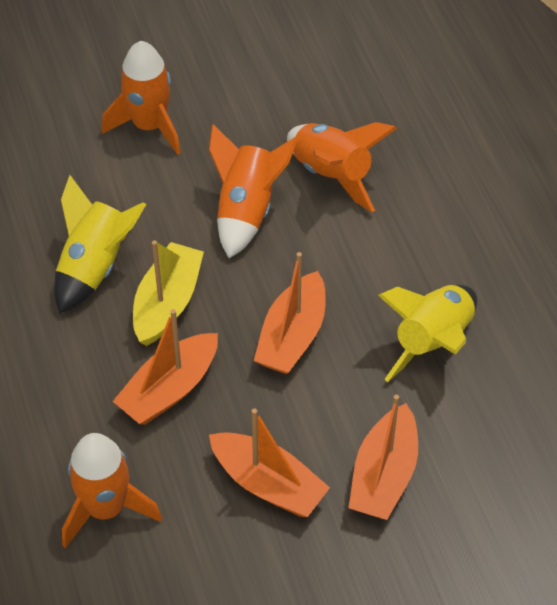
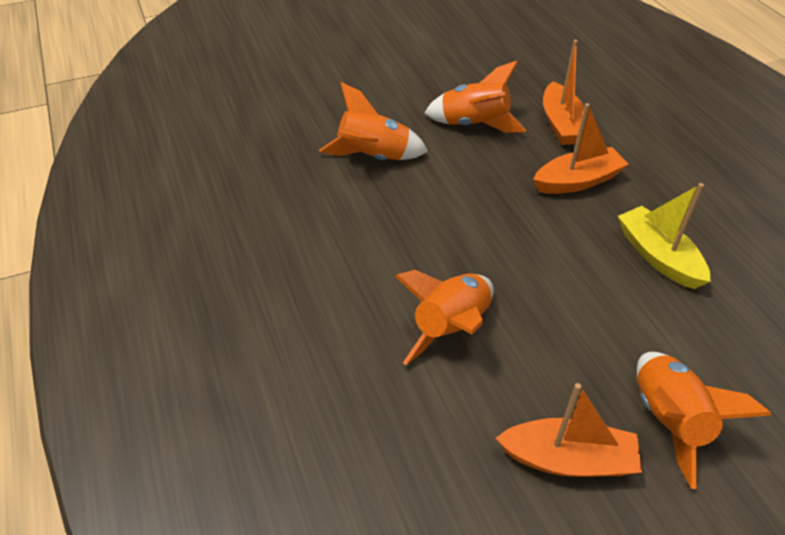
orange boat: 4 -> 3
yellow rocket: 2 -> 0

